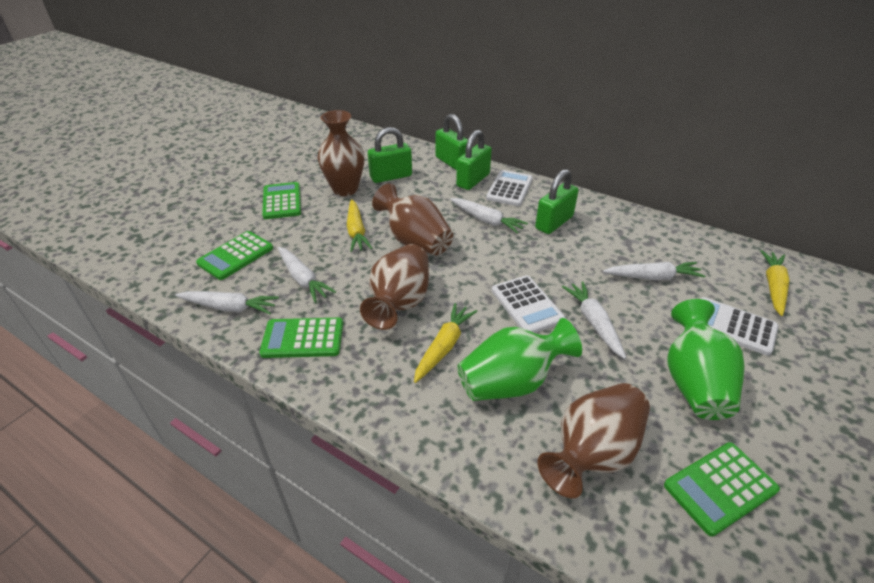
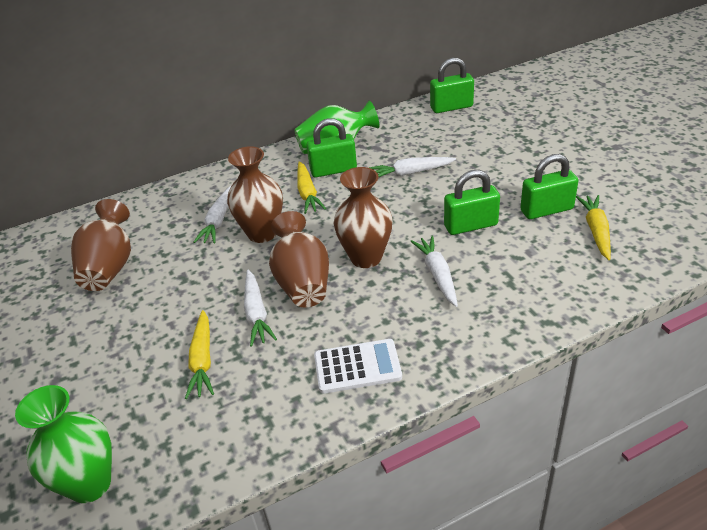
green calculator: 4 -> 0
white calculator: 3 -> 1
white carrot: 5 -> 4

